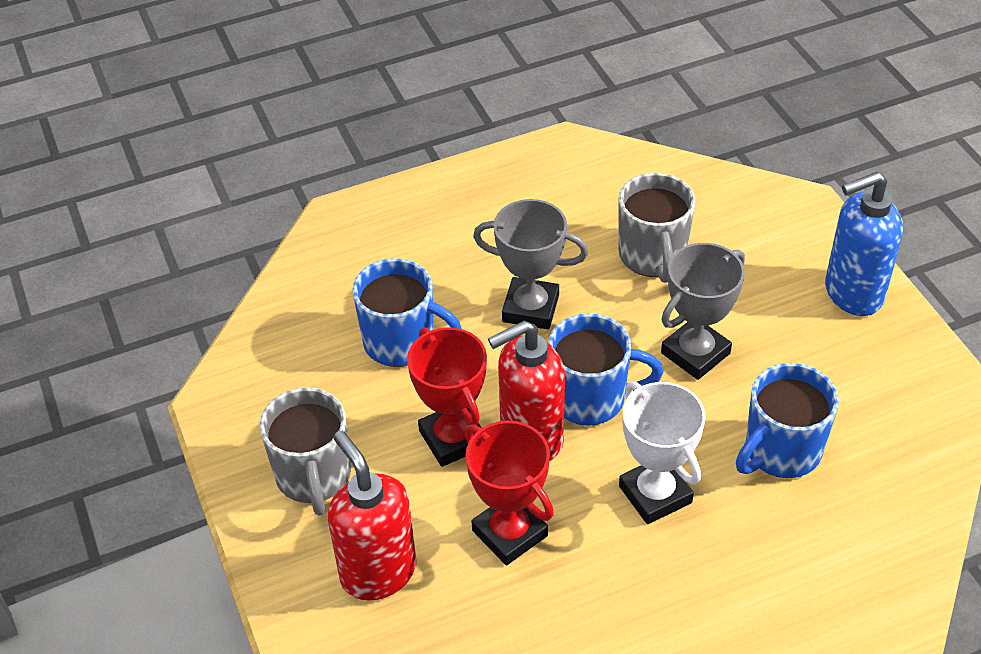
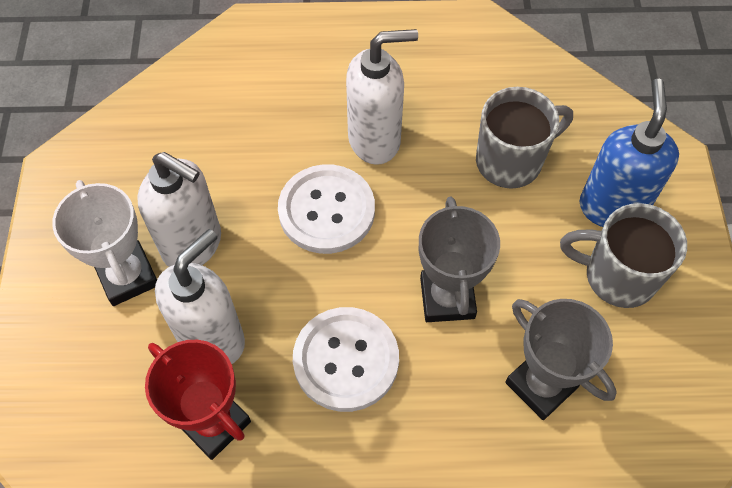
blue mug: 3 -> 0
red soap dispenser: 2 -> 0
red trophy: 2 -> 1
white button: 0 -> 2
white soap dispenser: 0 -> 3

